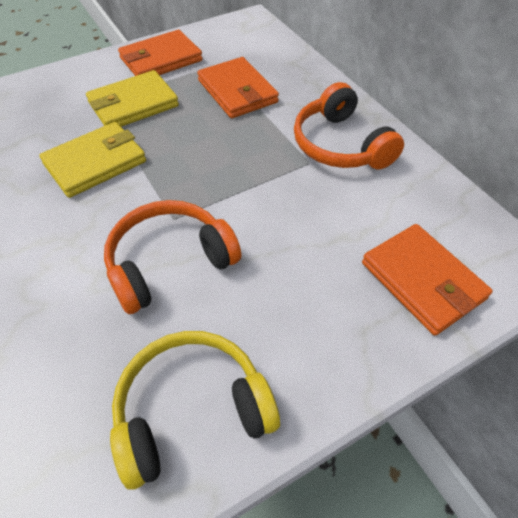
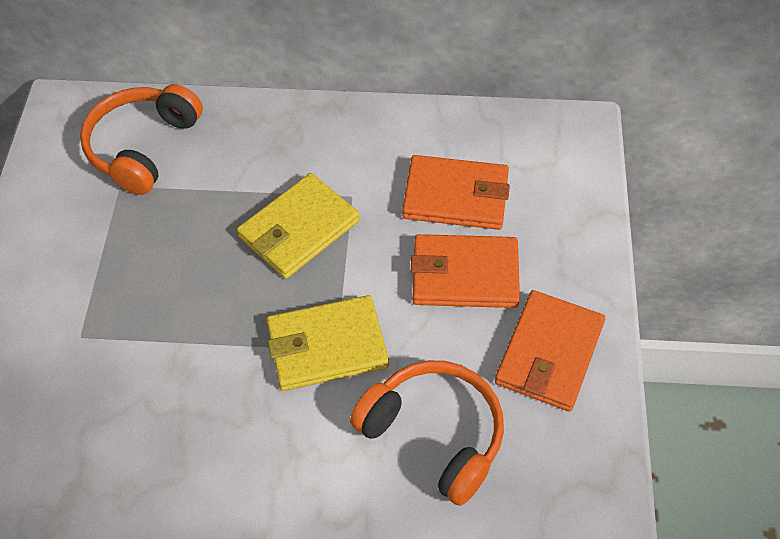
yellow headphones: 1 -> 0

